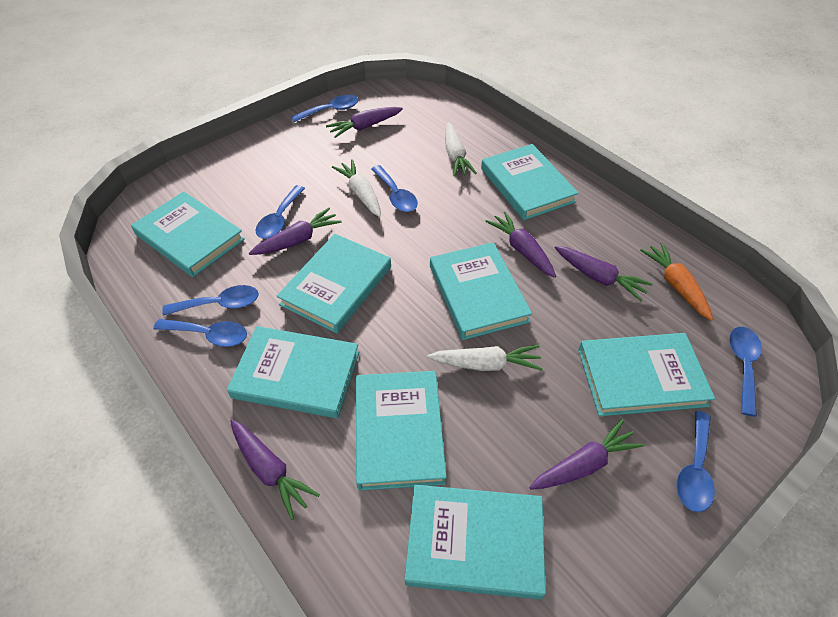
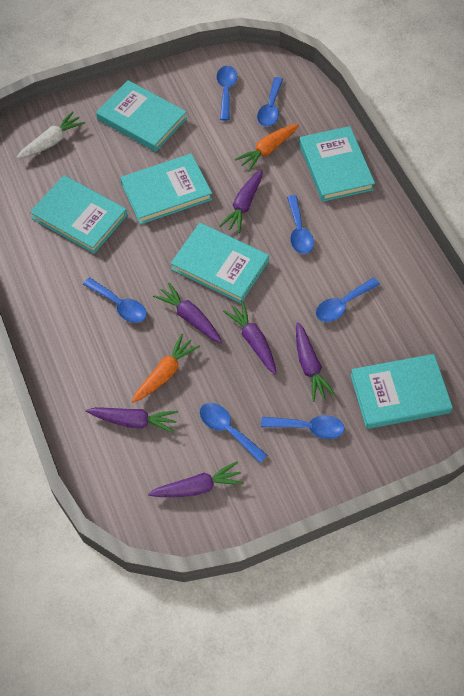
orange carrot: 1 -> 2
turquoise book: 8 -> 6
white carrot: 3 -> 1

